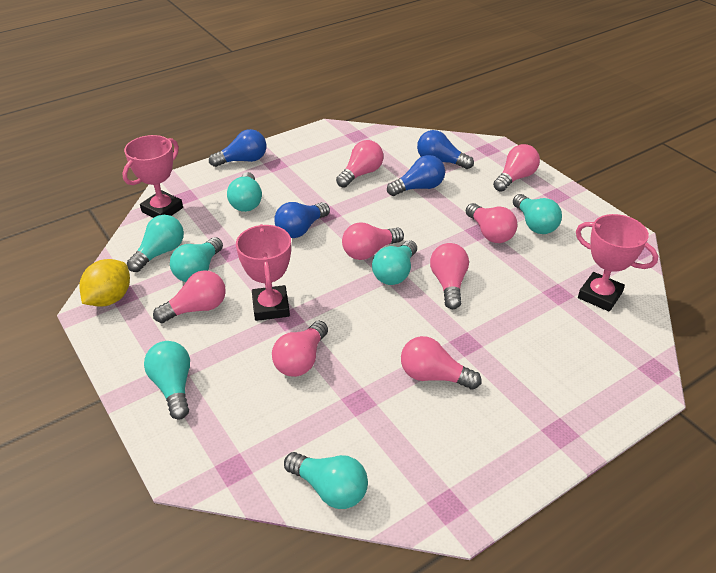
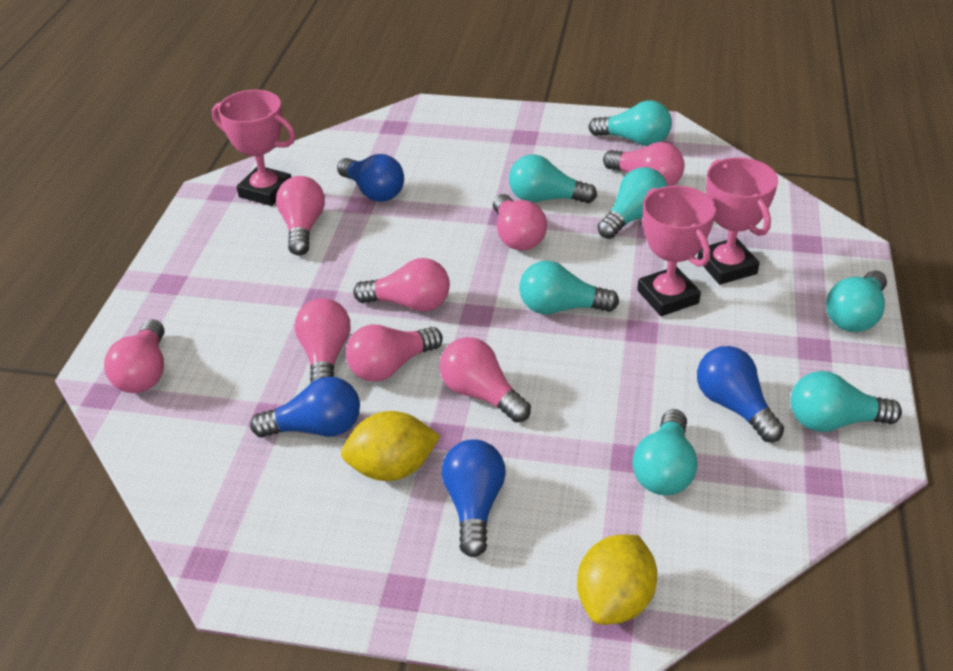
yellow lemon: 1 -> 2

